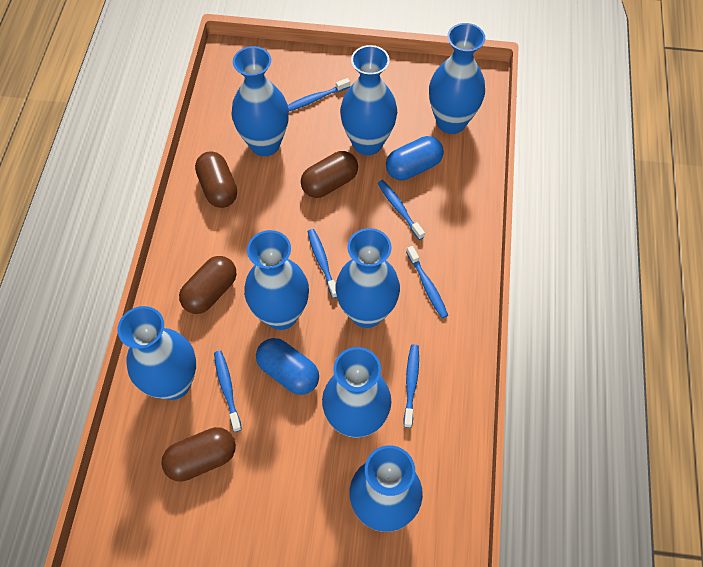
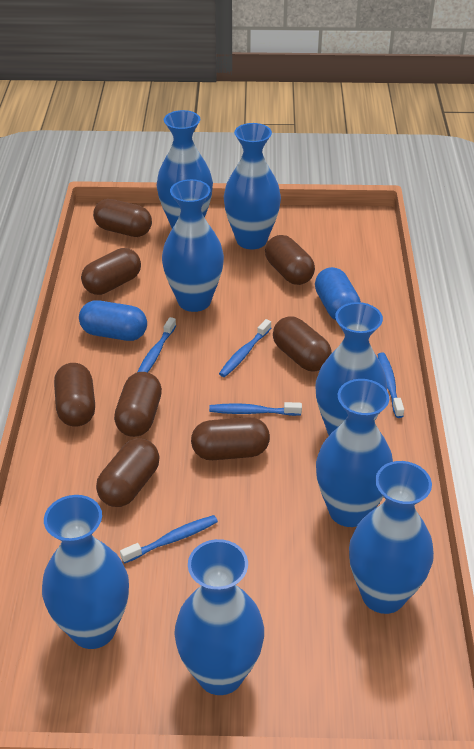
blue toothbrush: 6 -> 5
brown capsule: 4 -> 8

